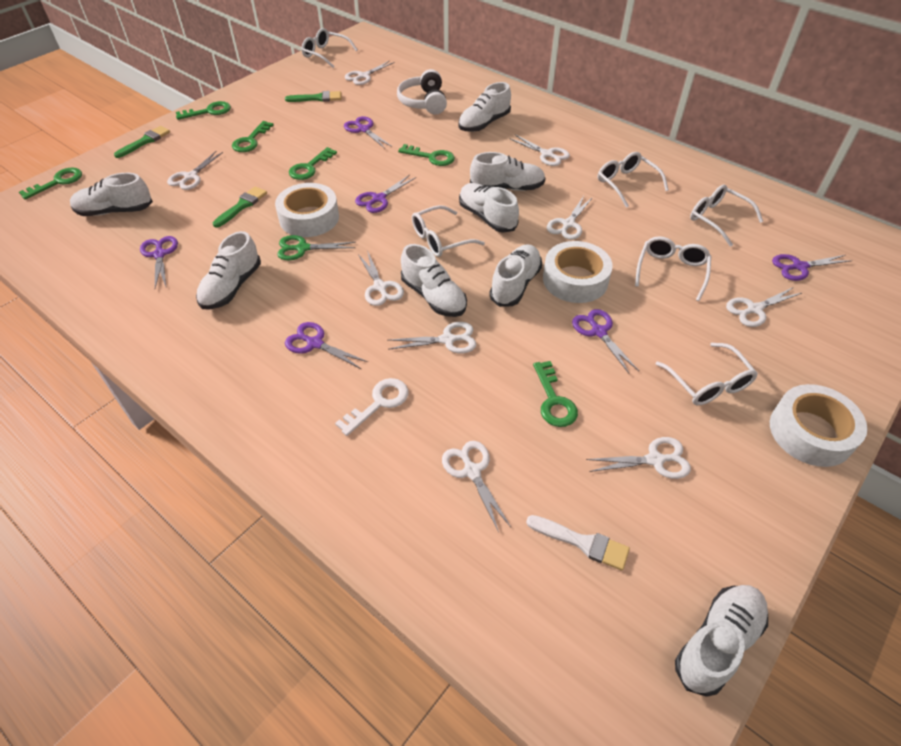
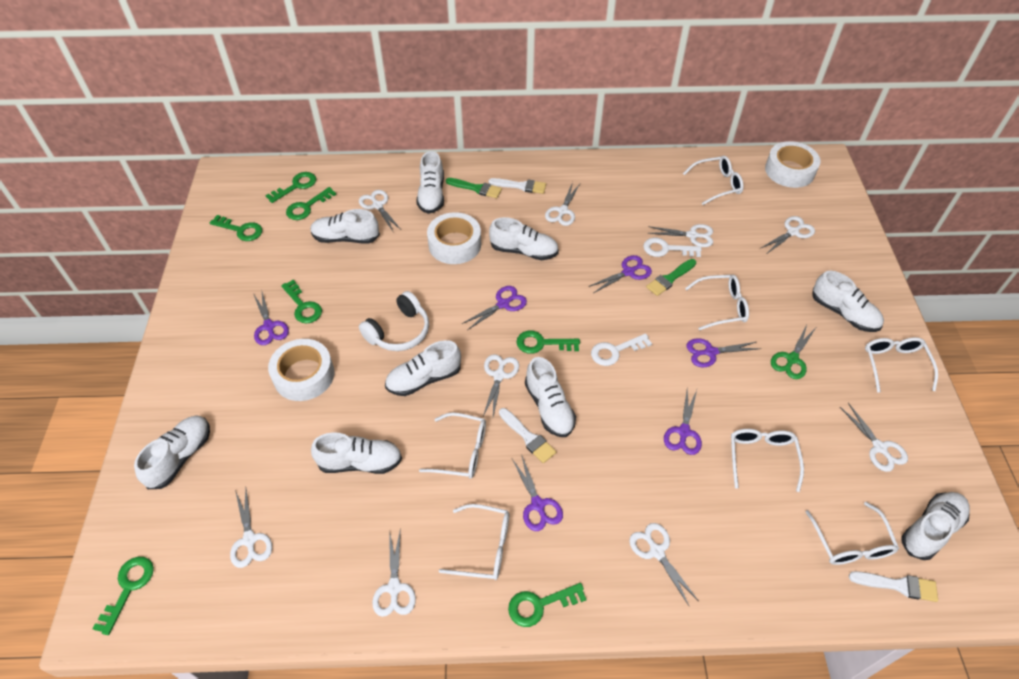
green brush: 3 -> 2
green key: 6 -> 7
white brush: 1 -> 3
white glasses: 6 -> 7
white key: 1 -> 2
white shoe: 8 -> 9

